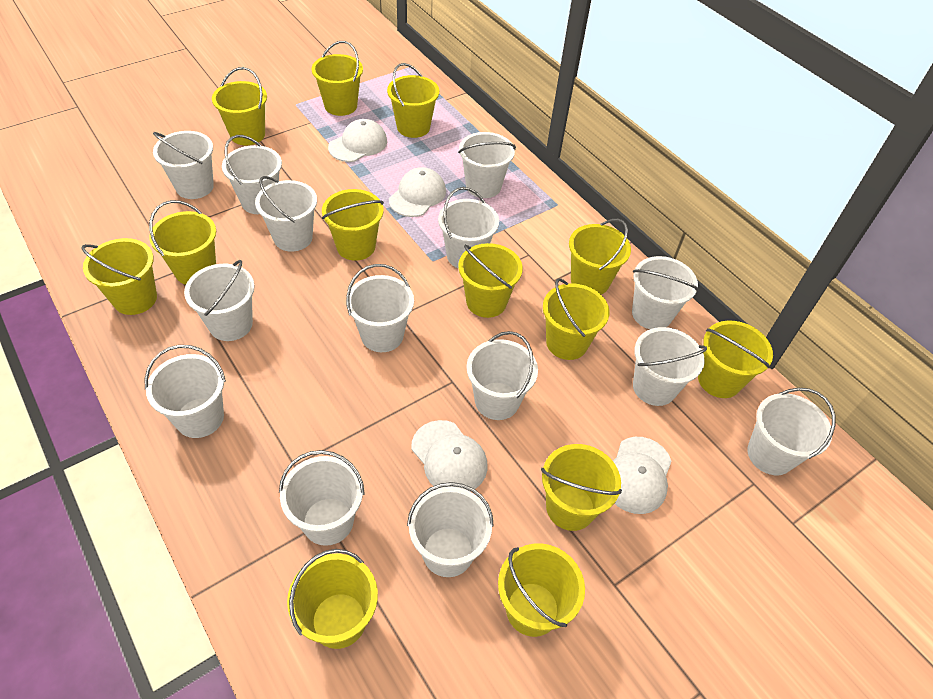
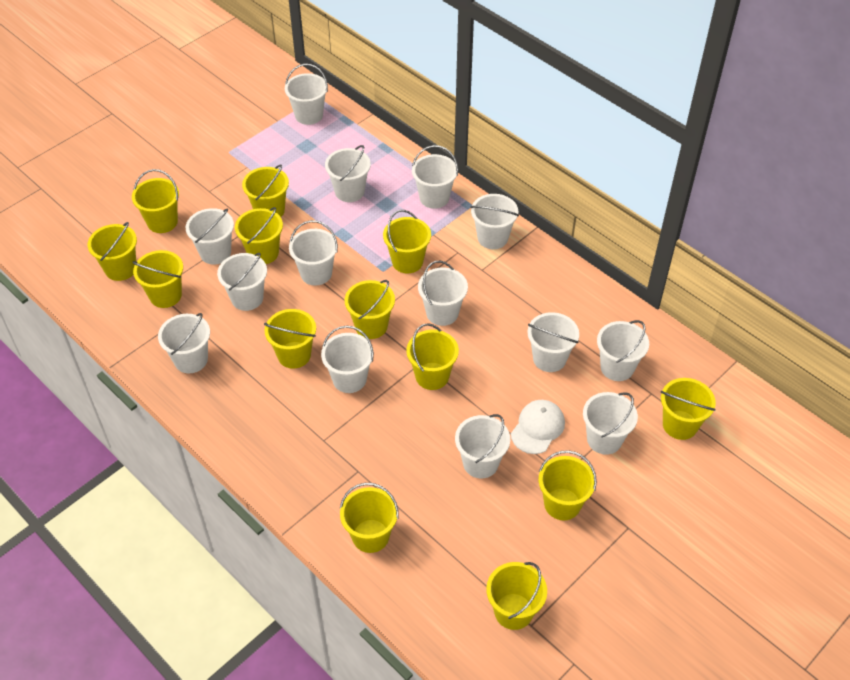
white cap: 4 -> 1

